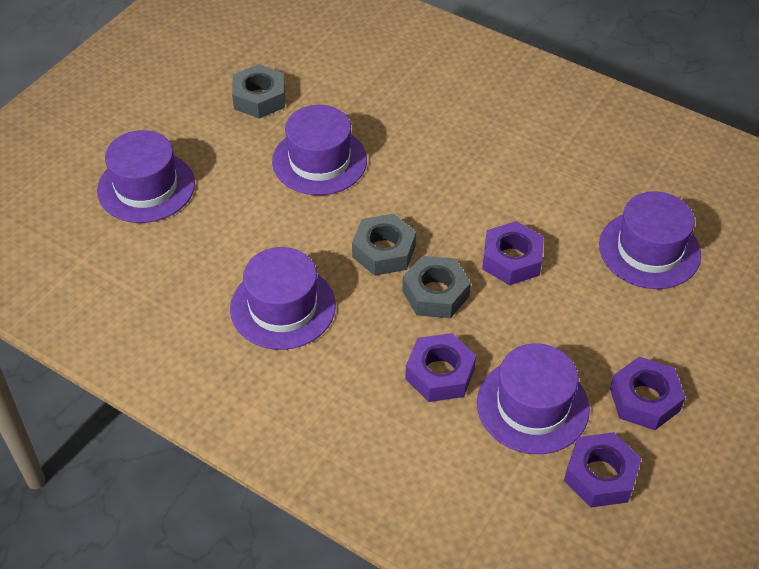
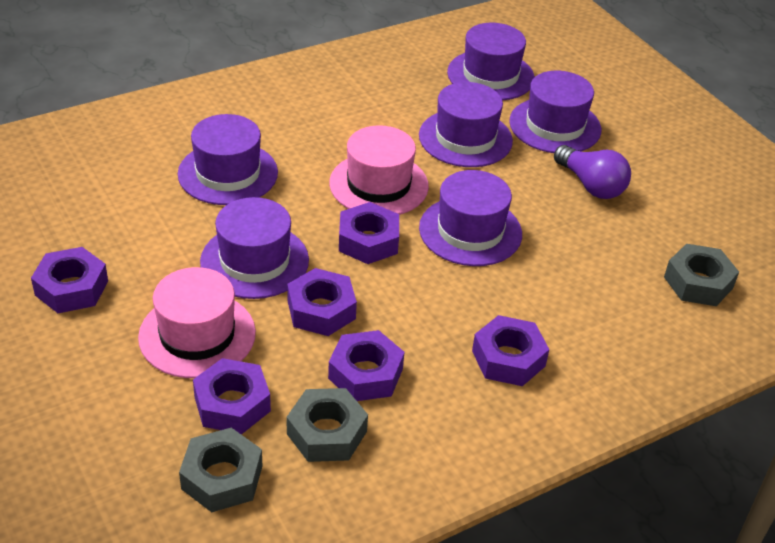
pink hat: 0 -> 2
purple hat: 5 -> 6
purple light bulb: 0 -> 1
purple nut: 4 -> 6

